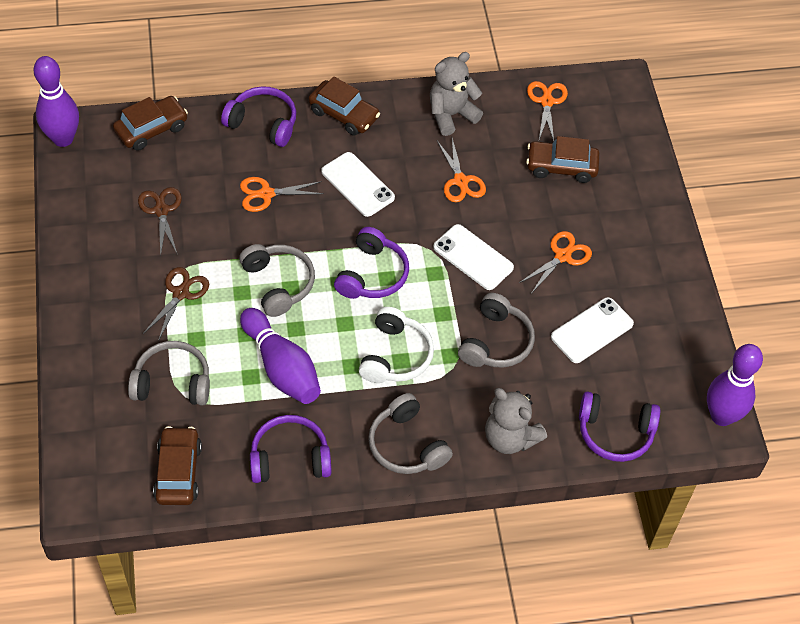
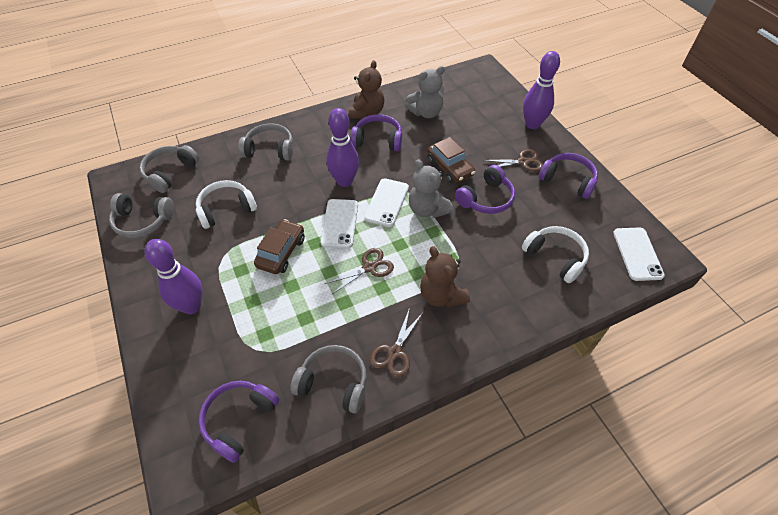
brown car: 4 -> 2
brown scissors: 2 -> 3
brown teddy bear: 0 -> 2
orange scissors: 4 -> 0
white headphones: 1 -> 2

